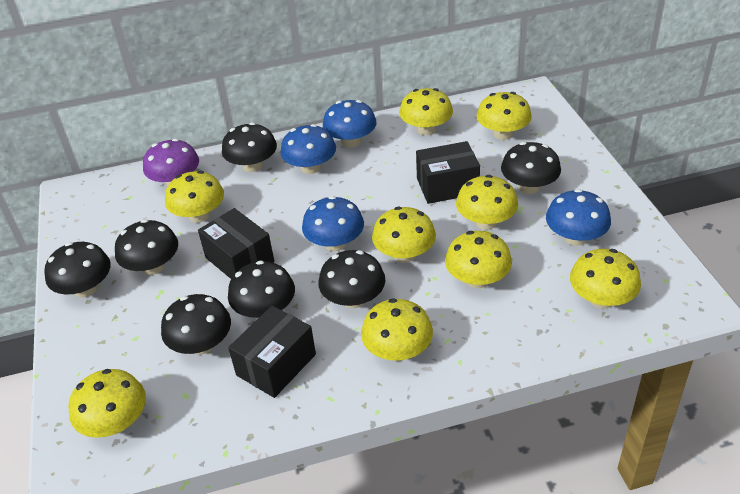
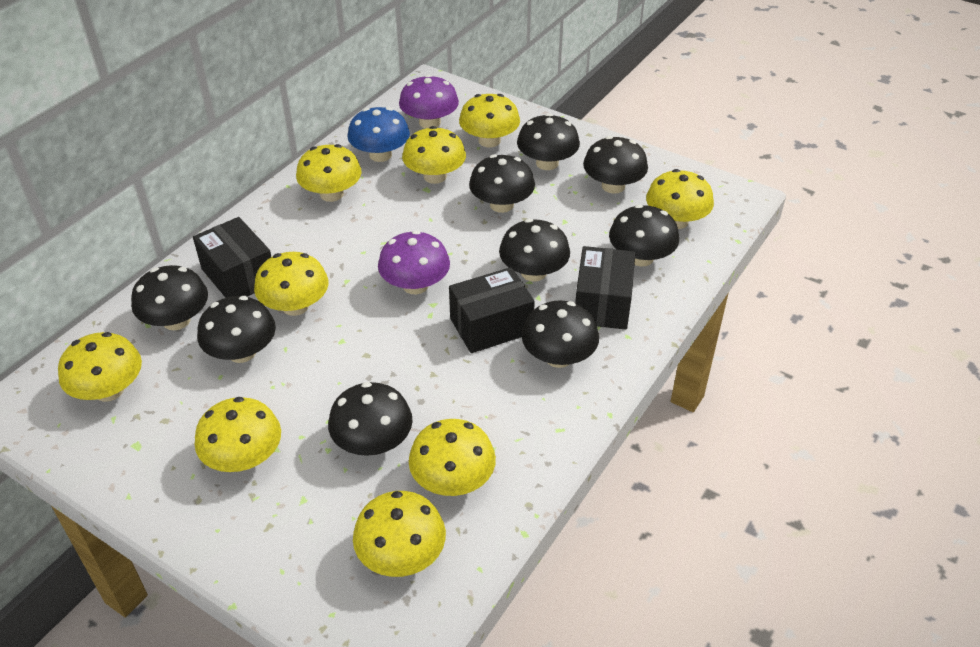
black mushroom: 7 -> 9
blue mushroom: 4 -> 1
purple mushroom: 1 -> 2

